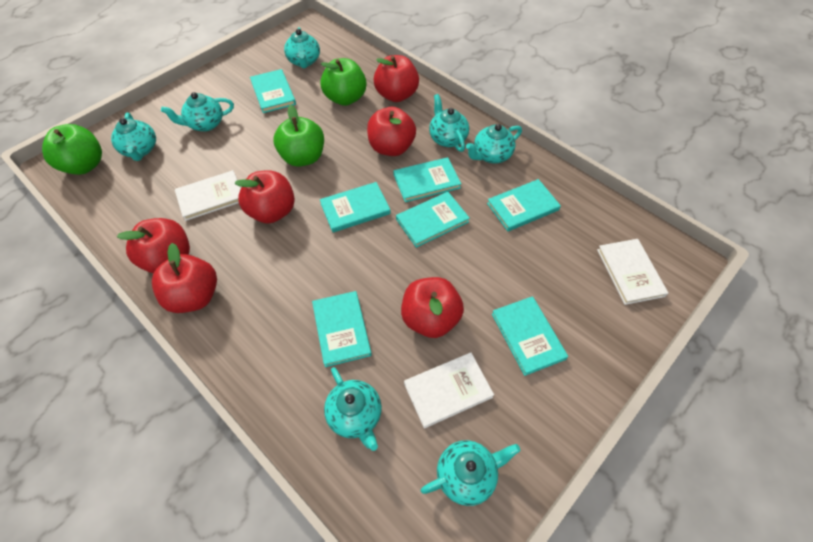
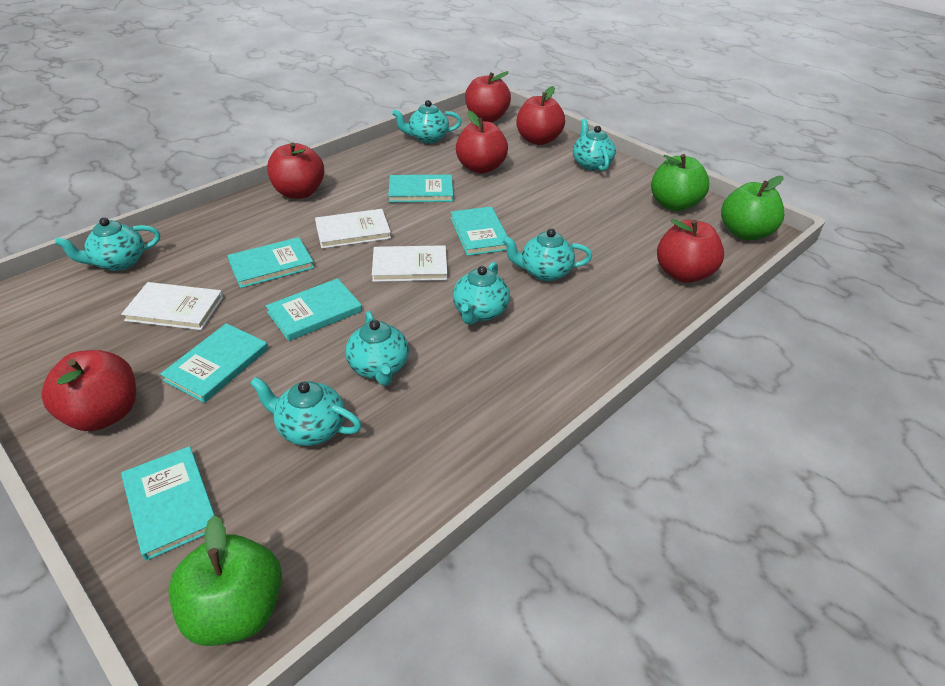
turquoise book: 7 -> 6

